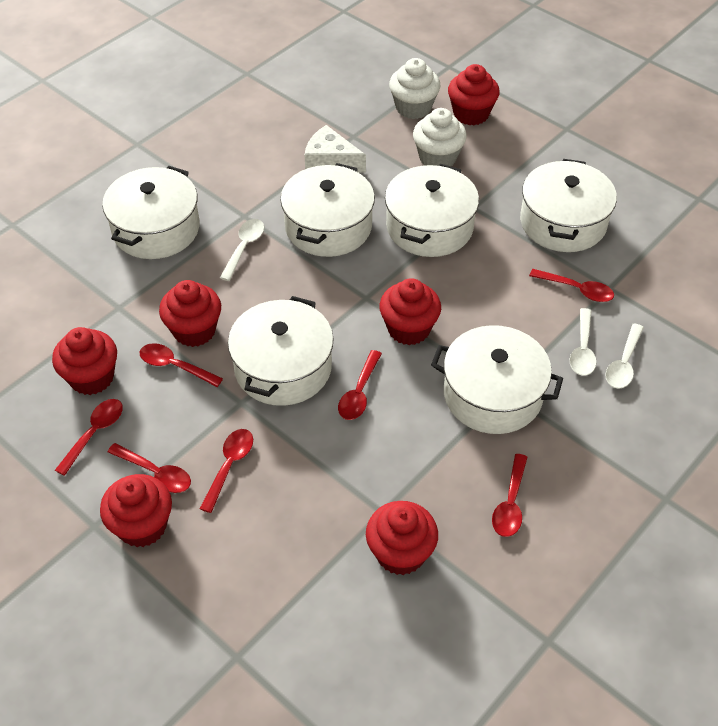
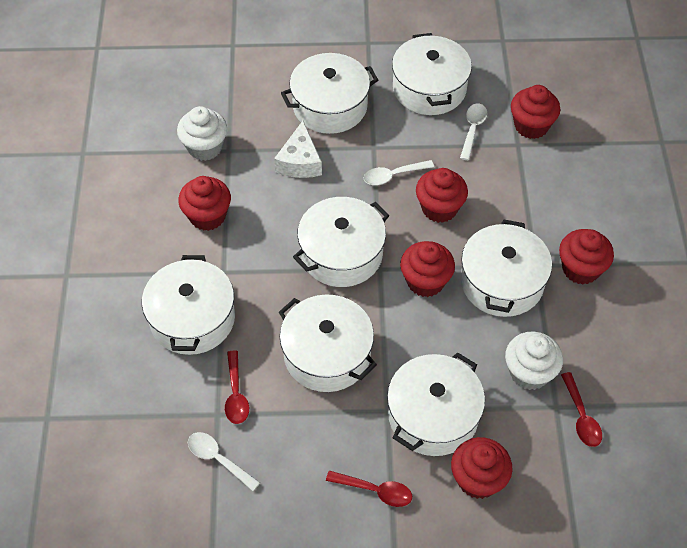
red spoon: 7 -> 3
white pot: 6 -> 7

